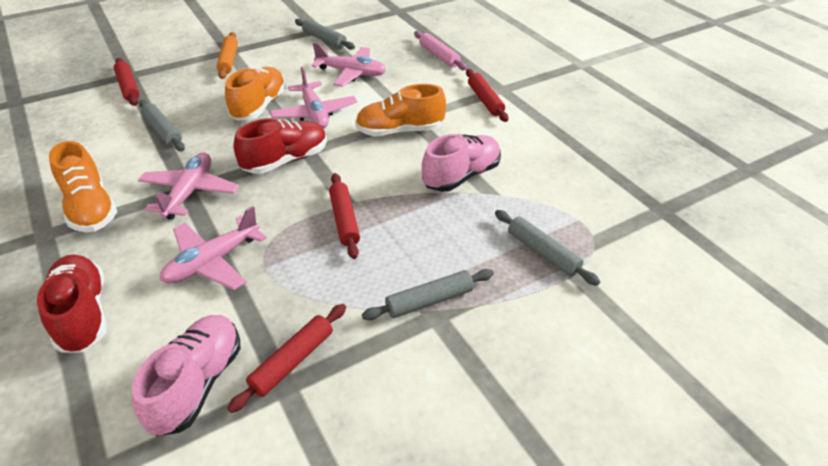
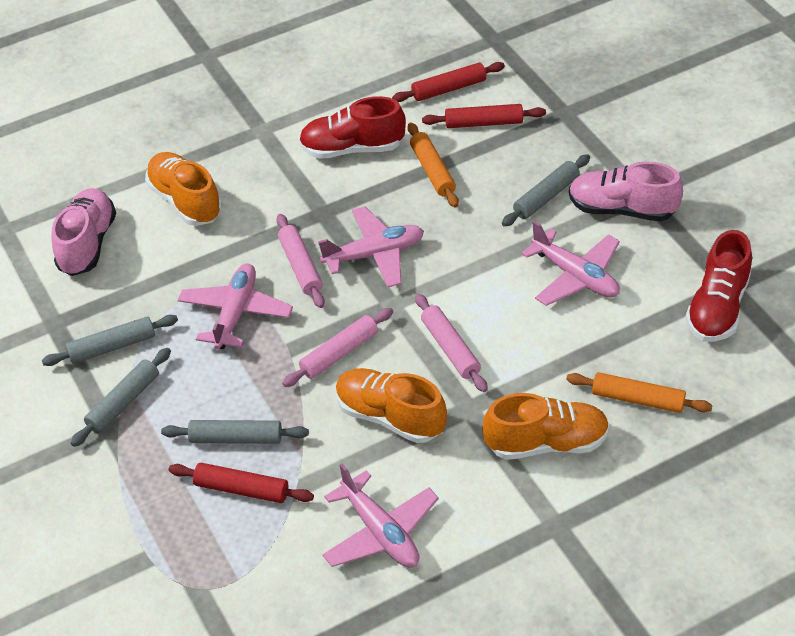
orange rolling pin: 1 -> 2
pink rolling pin: 1 -> 3
red rolling pin: 4 -> 3

